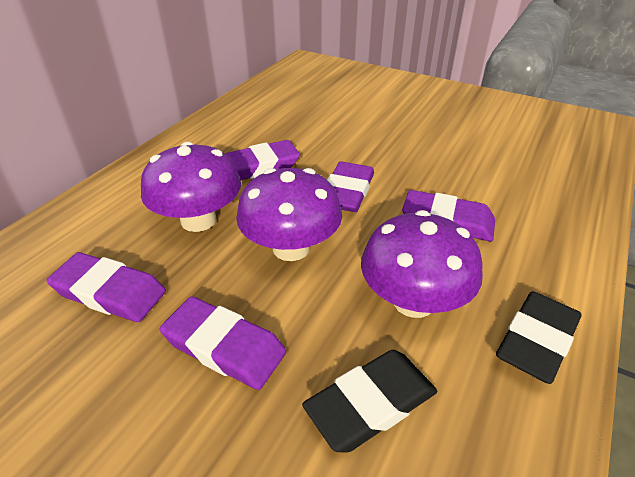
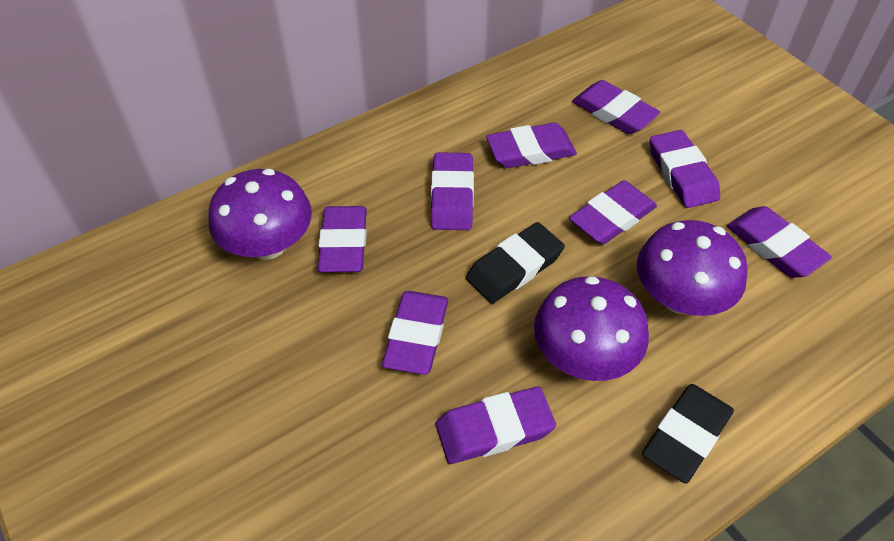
purple eraser: 5 -> 9

